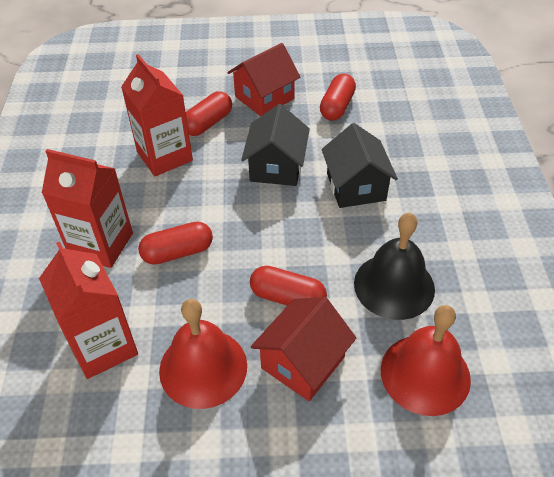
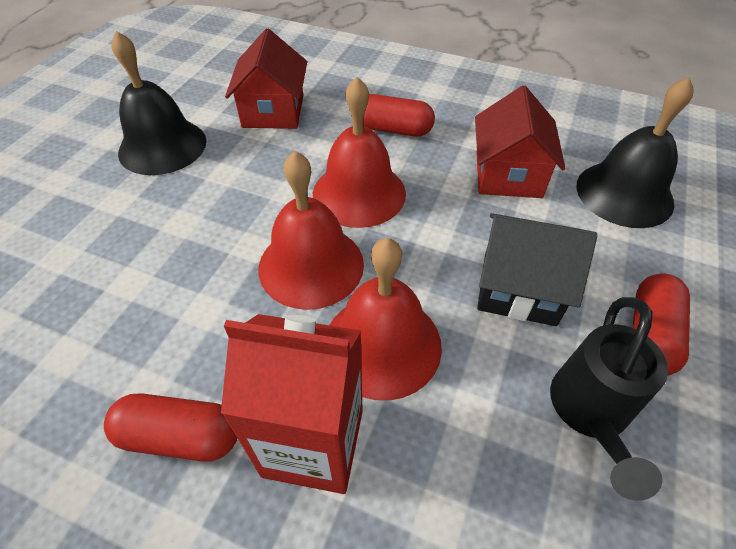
black bell: 1 -> 2
black house: 2 -> 1
black watering can: 0 -> 1
red bell: 2 -> 3
red capsule: 4 -> 3
red carton: 3 -> 1

